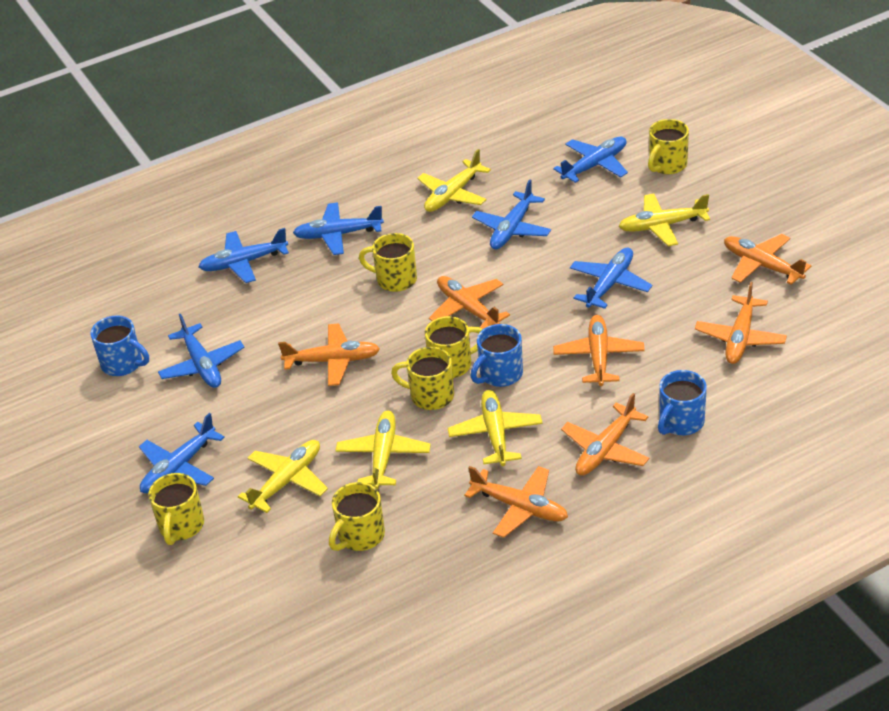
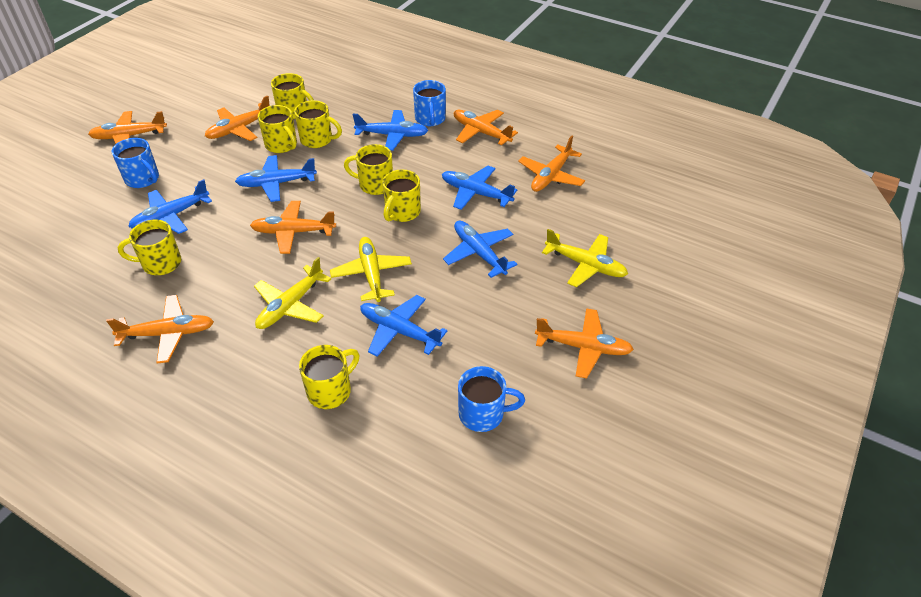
blue plane: 7 -> 6
yellow mug: 6 -> 7
yellow plane: 5 -> 3

